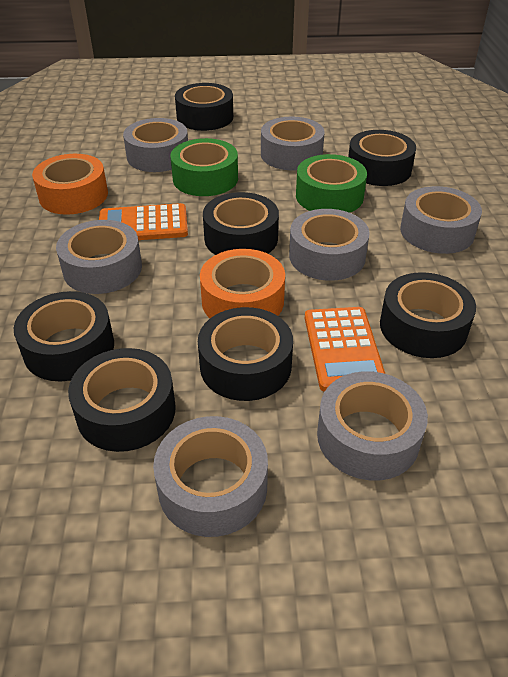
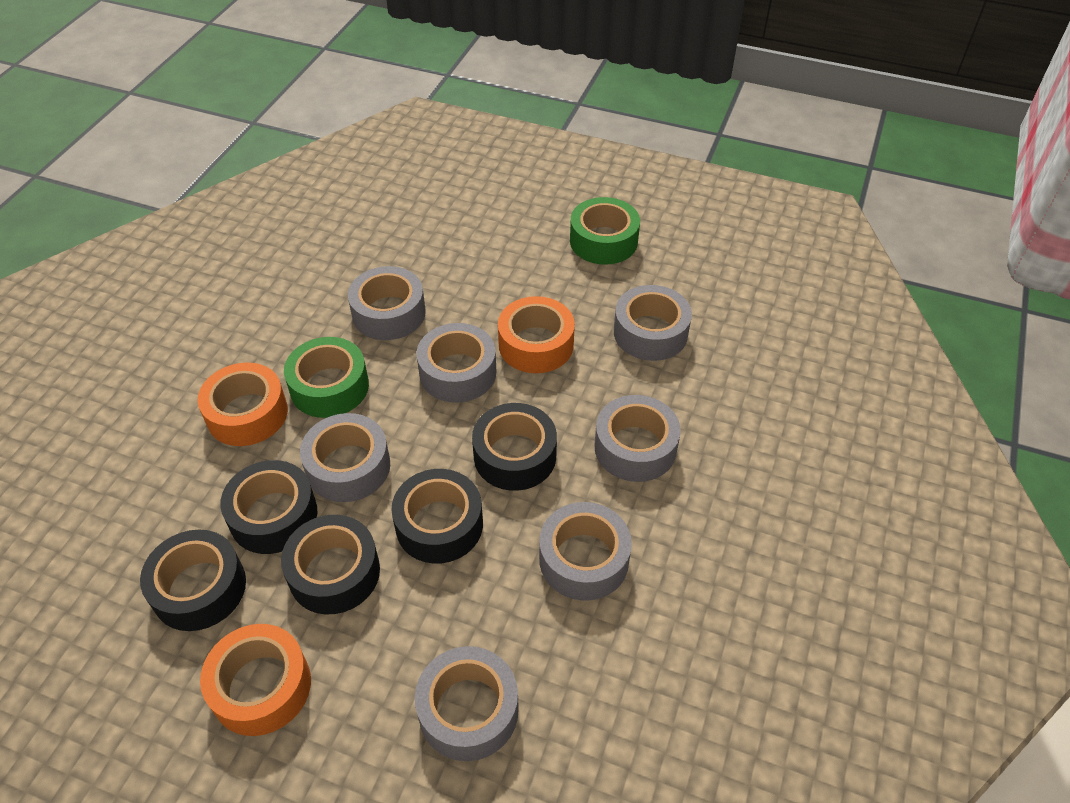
black tape: 7 -> 5
orange calculator: 2 -> 0
orange tape: 2 -> 3

